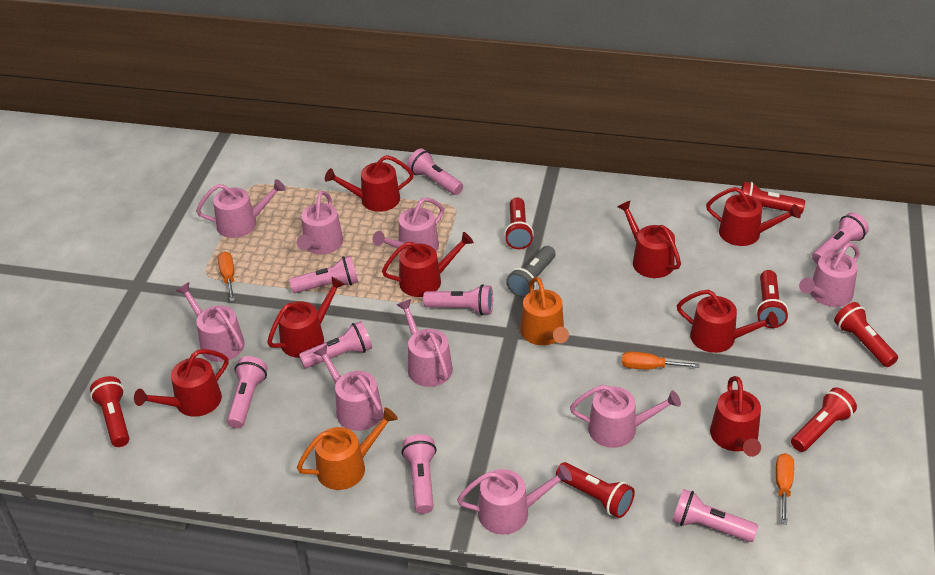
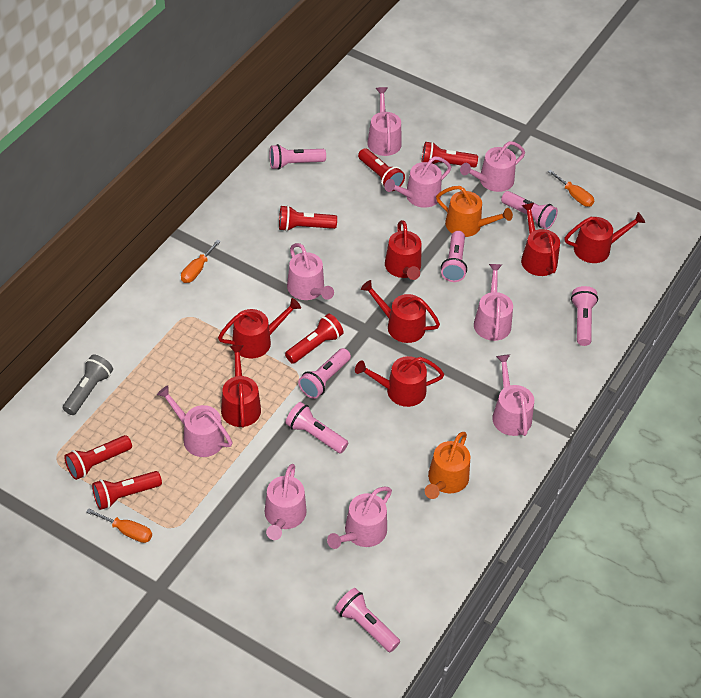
pink flashlight: 8 -> 7
red flashlight: 7 -> 6
red watering can: 8 -> 7

